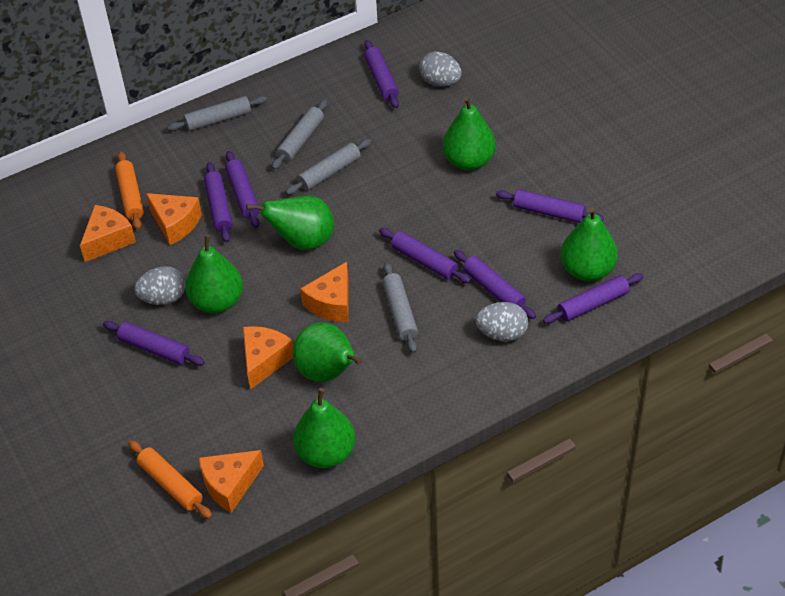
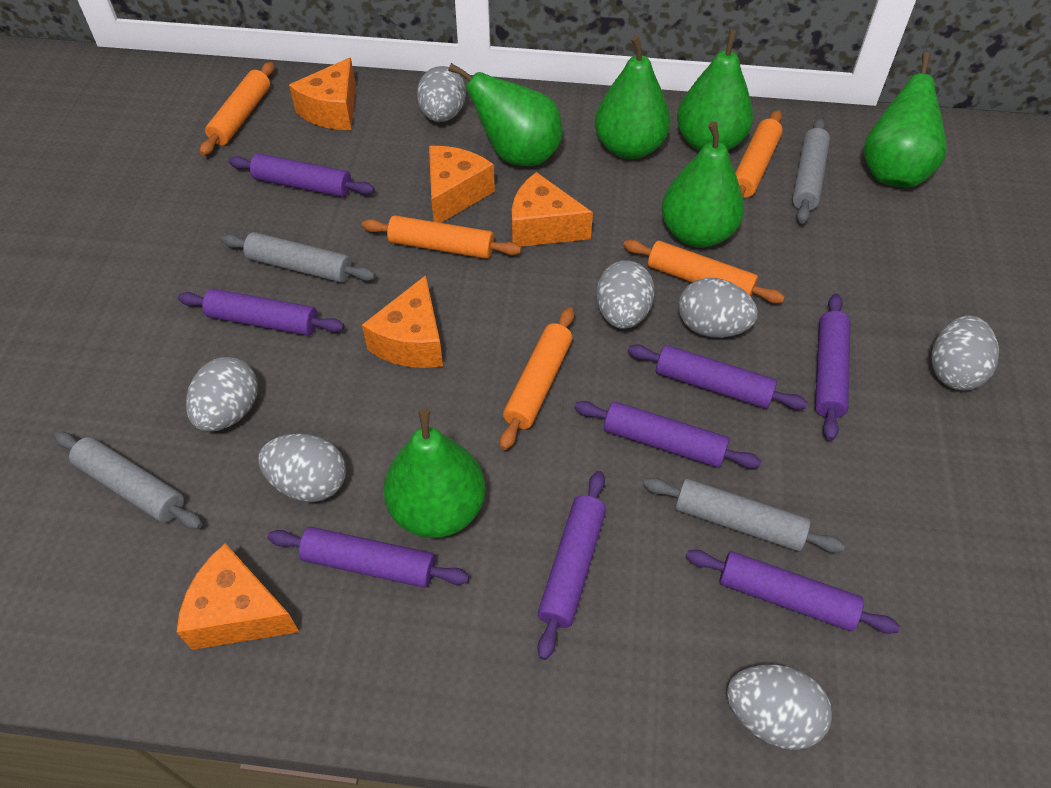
grey egg: 3 -> 7
orange rolling pin: 2 -> 5

